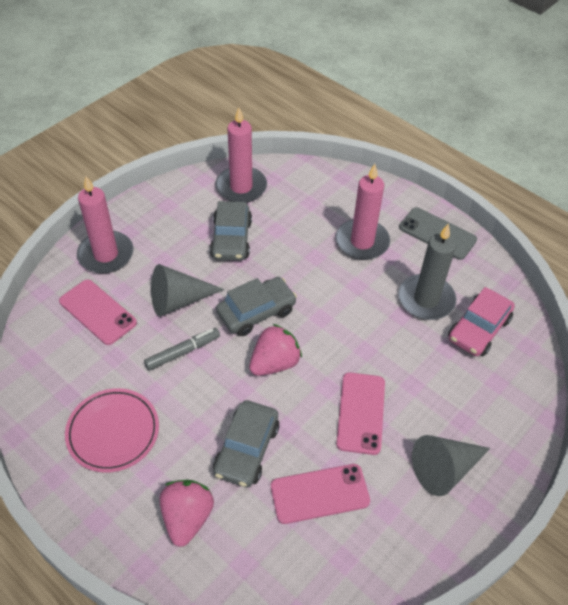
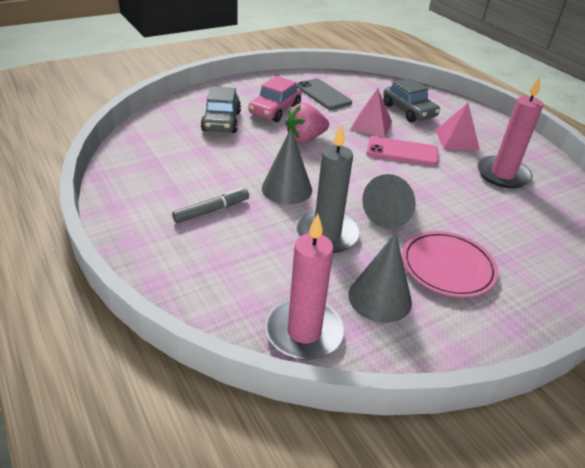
grey car: 3 -> 2
grey cone: 2 -> 3
pink candle: 3 -> 2
pink phone: 3 -> 1
pink pyramid: 0 -> 2
pink strawberry: 2 -> 1

